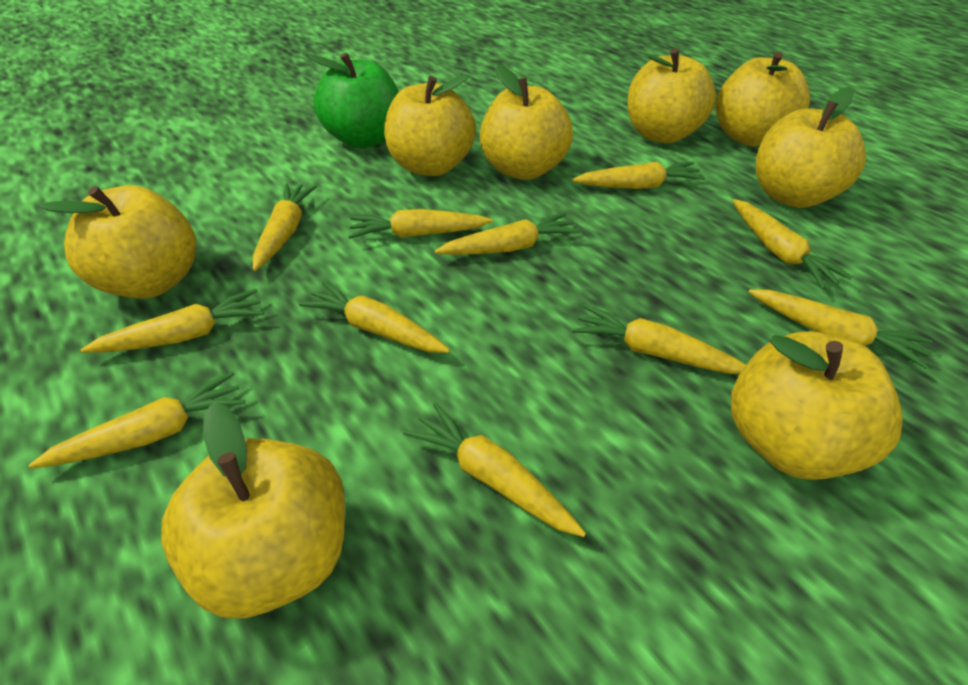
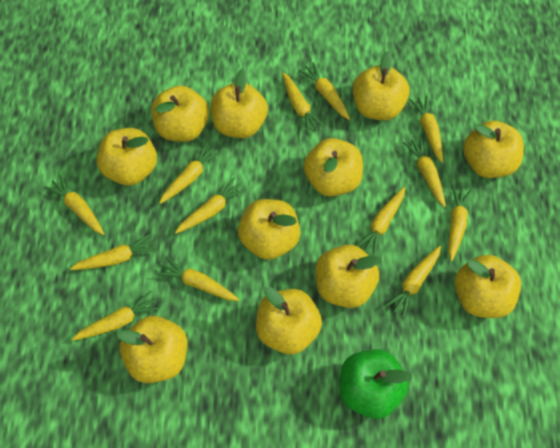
yellow apple: 8 -> 11
yellow carrot: 11 -> 13

